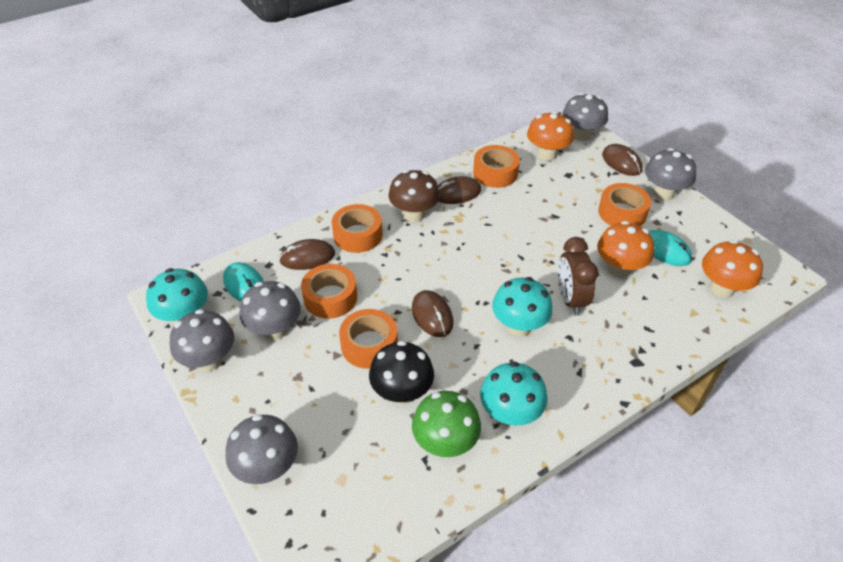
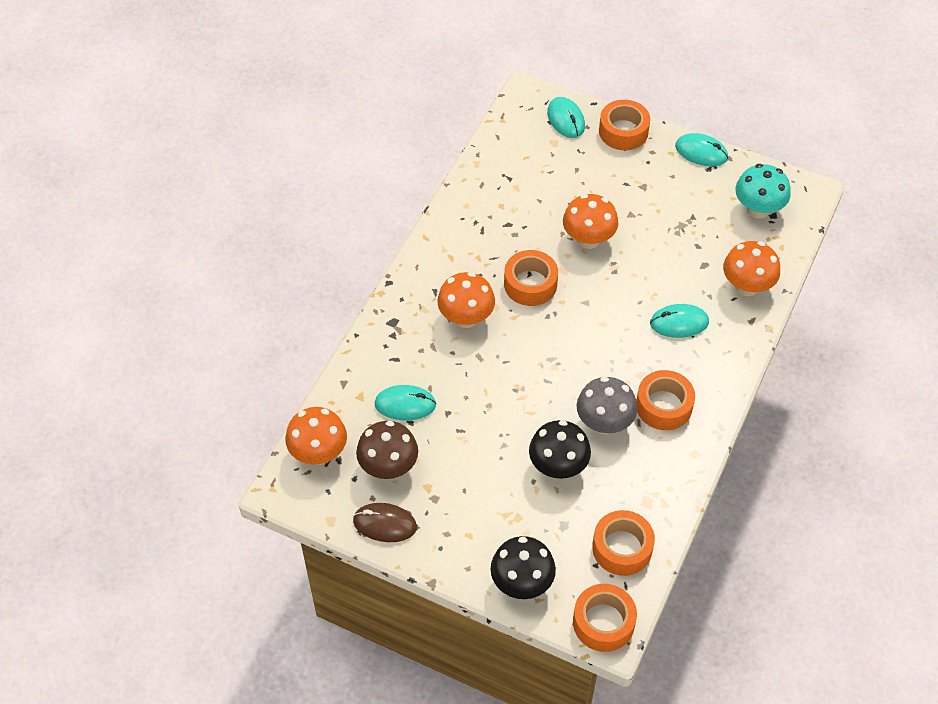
black mushroom: 1 -> 2
brown clock: 1 -> 0
brown mouse: 4 -> 1
green mushroom: 1 -> 0
grey mushroom: 5 -> 1
orange mushroom: 3 -> 4
turquoise mouse: 2 -> 4
turquoise mushroom: 3 -> 1

